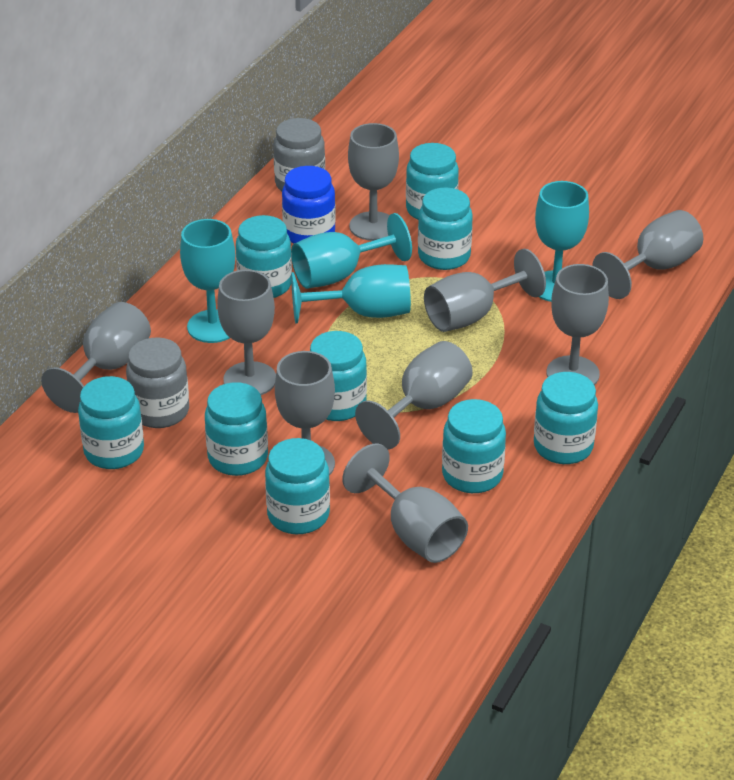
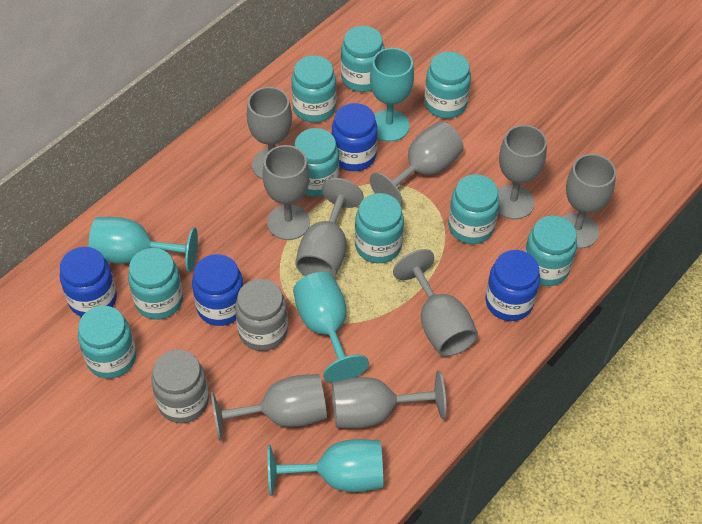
blue jar: 1 -> 4

